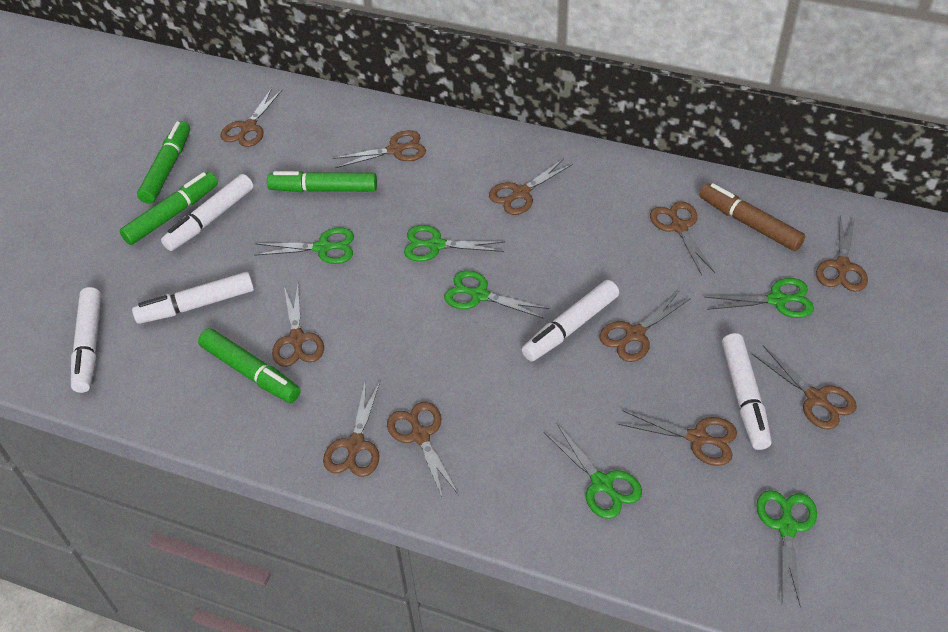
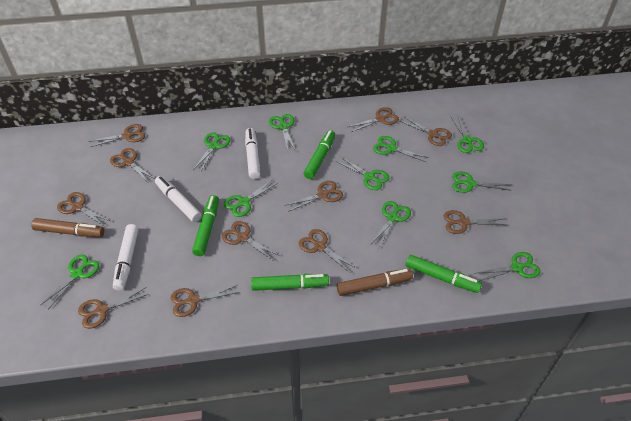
brown marker: 1 -> 2
green scissors: 6 -> 10
white marker: 5 -> 3

